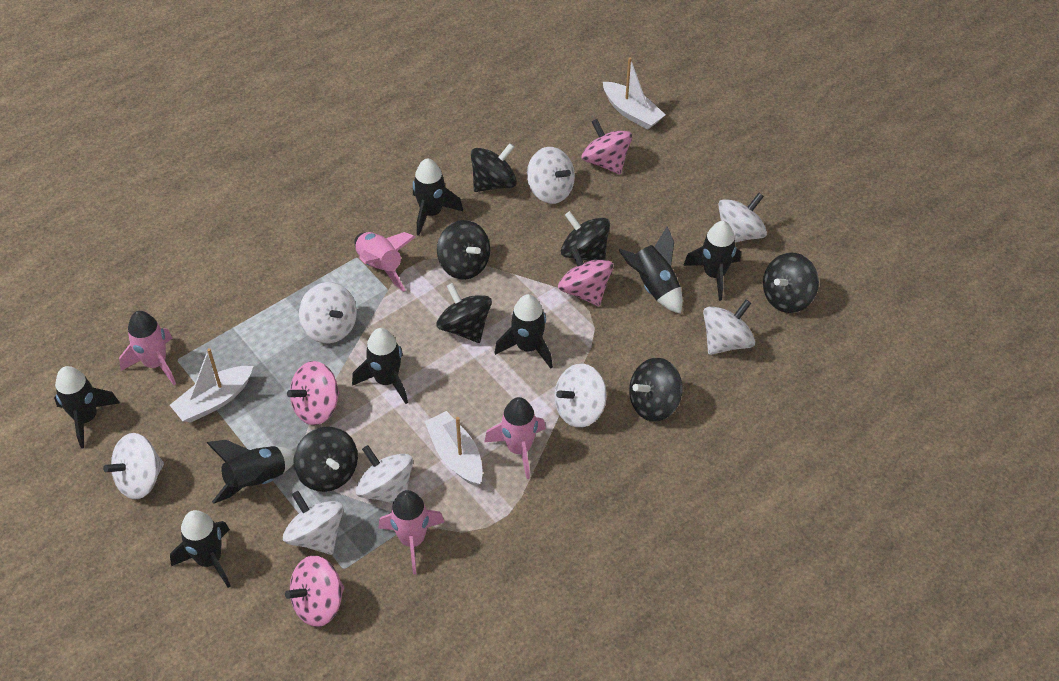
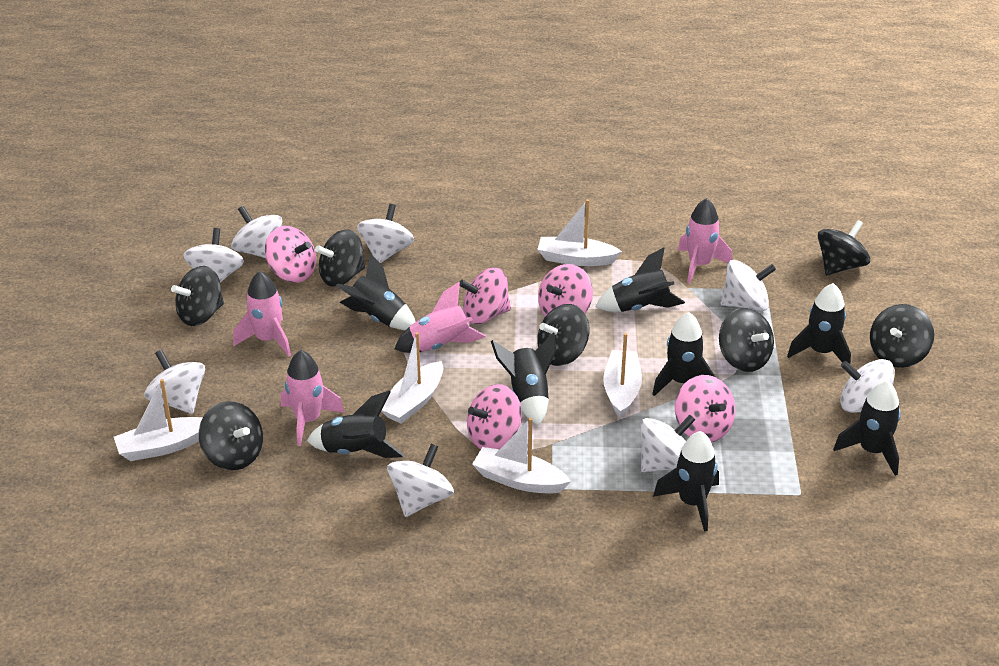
pink spinning top: 4 -> 5
white boat: 3 -> 5

